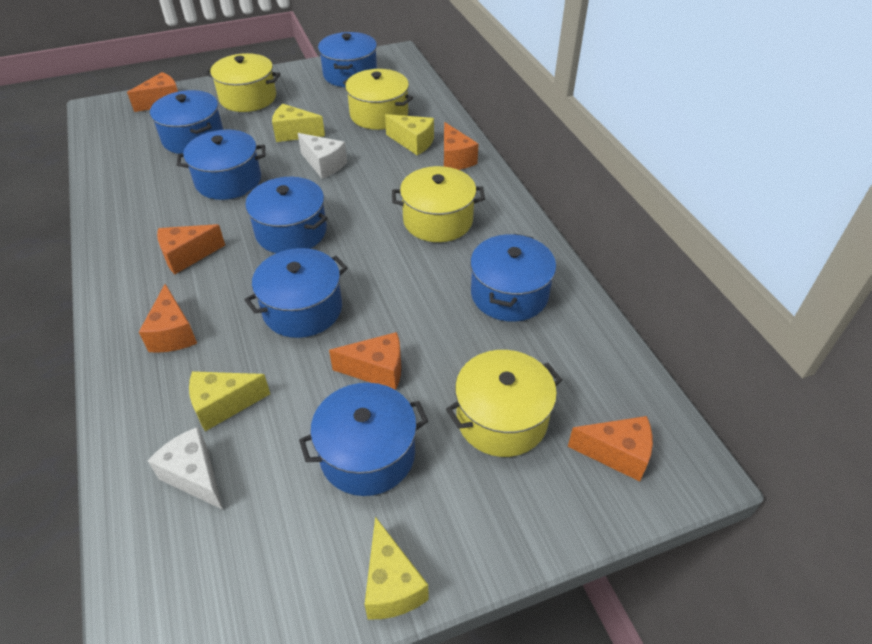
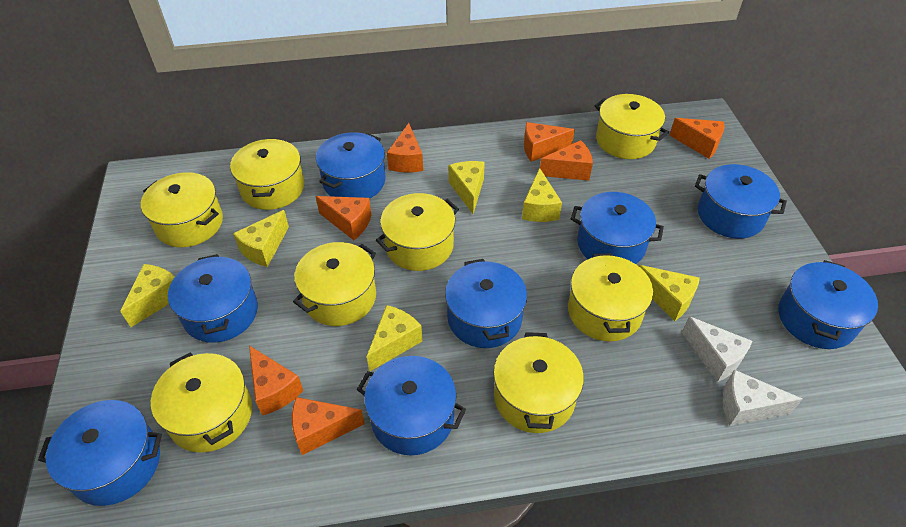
blue pot: 7 -> 8
orange cheese: 6 -> 7
yellow cheese: 4 -> 6
yellow pot: 4 -> 8

